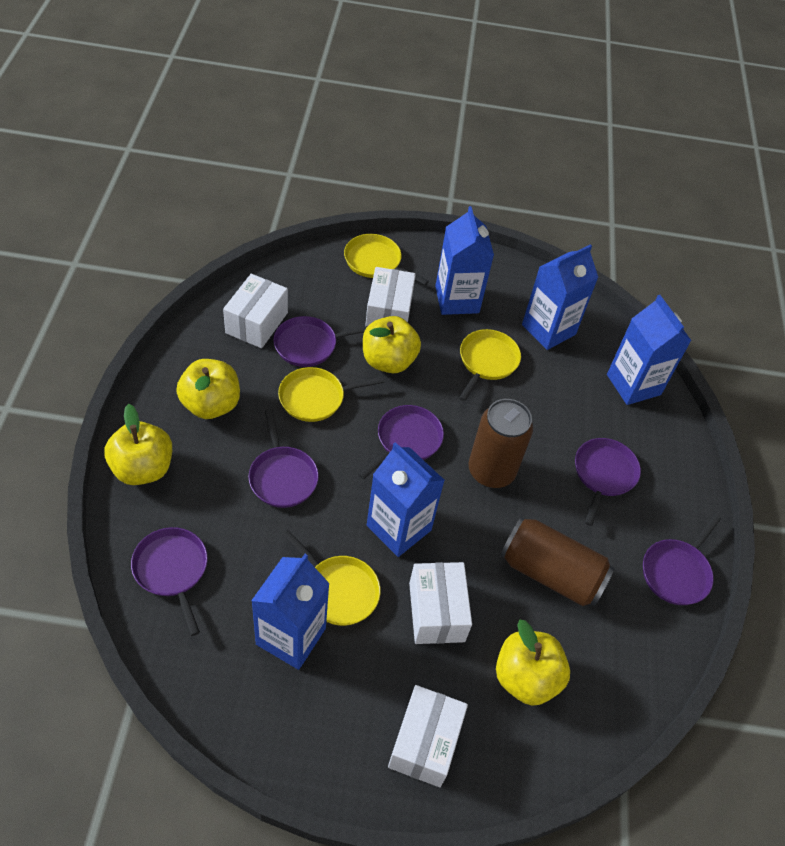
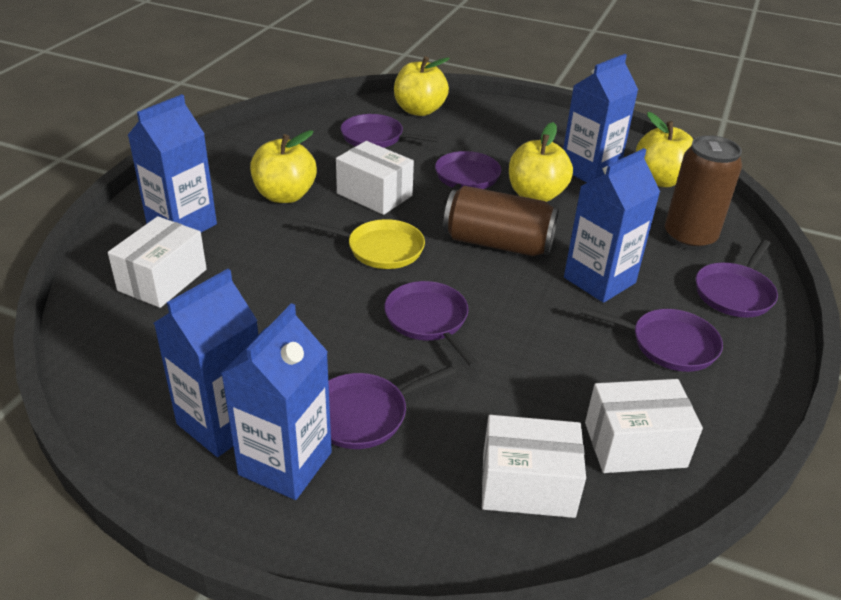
yellow pan: 4 -> 1

